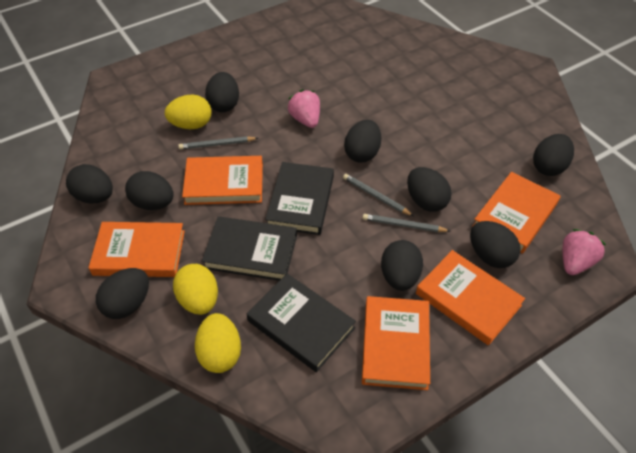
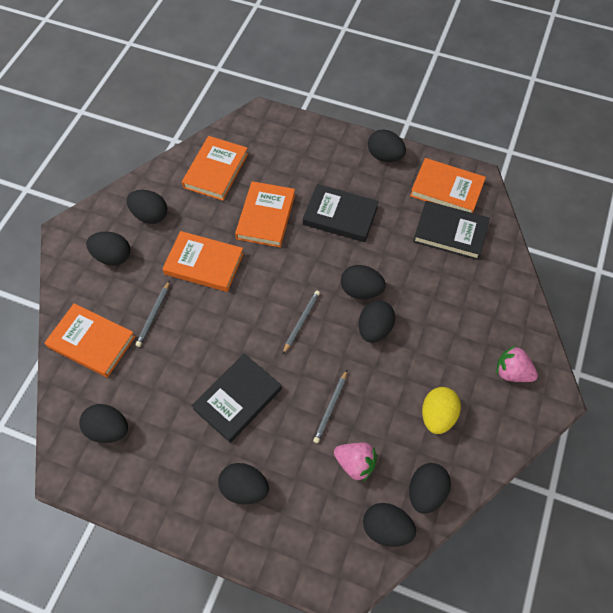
yellow egg: 3 -> 1

